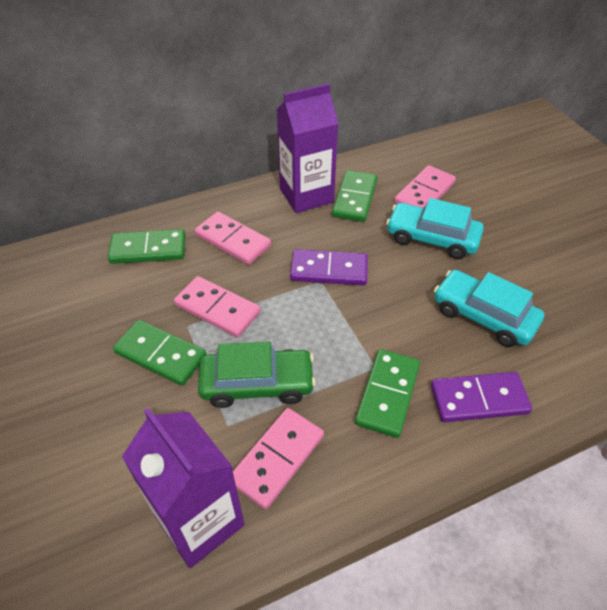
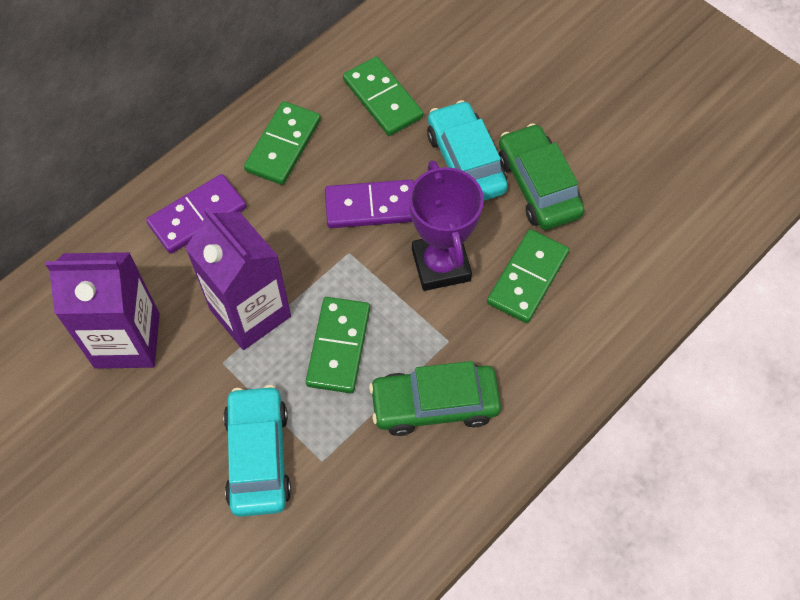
green car: 1 -> 2
pink domino: 4 -> 0
purple trophy: 0 -> 1

